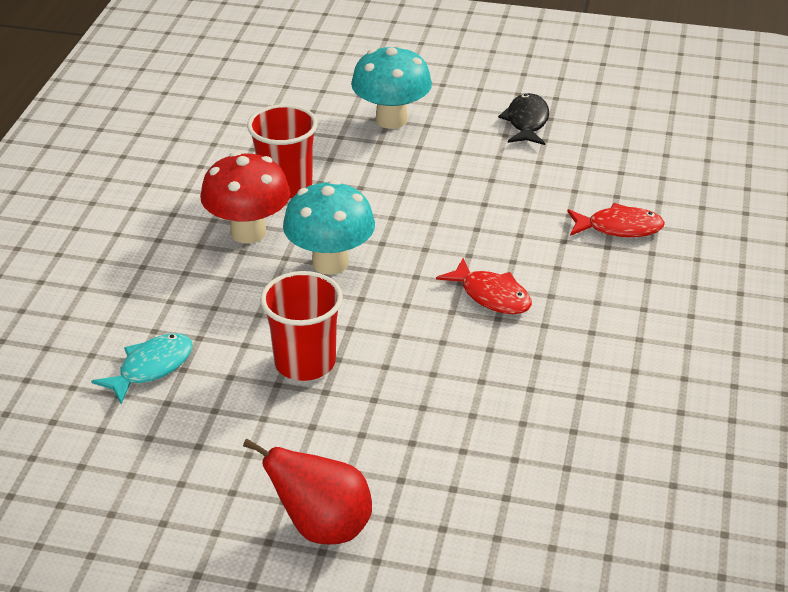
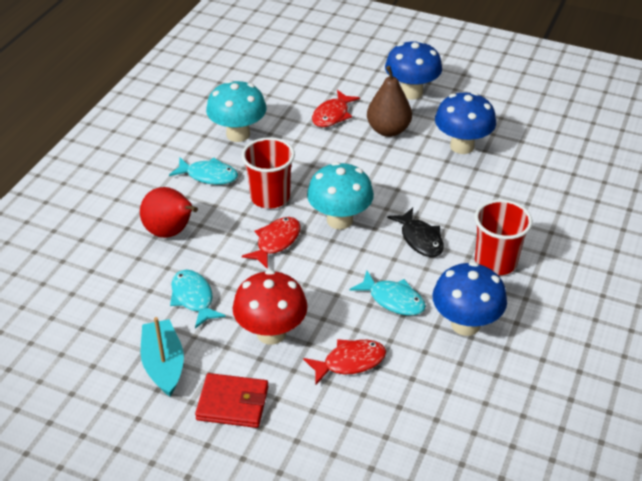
blue mushroom: 0 -> 3
brown pear: 0 -> 1
red fish: 2 -> 3
red wallet: 0 -> 1
turquoise boat: 0 -> 1
turquoise fish: 1 -> 3

